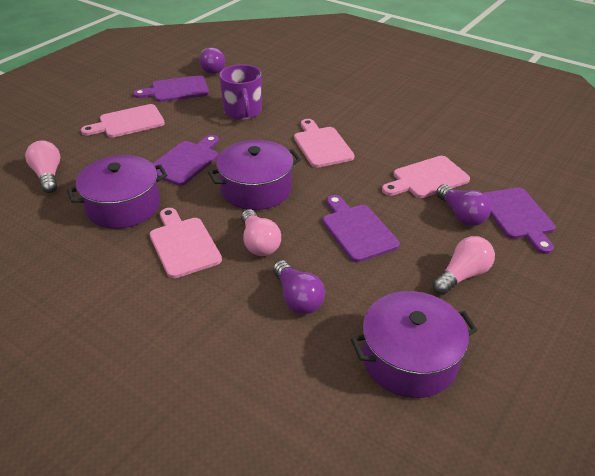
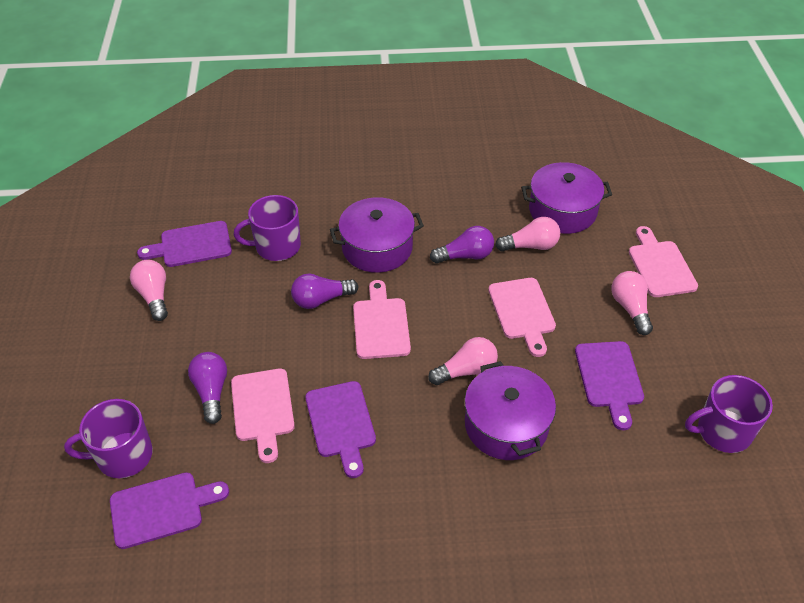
pink light bulb: 3 -> 4
purple mug: 1 -> 3

